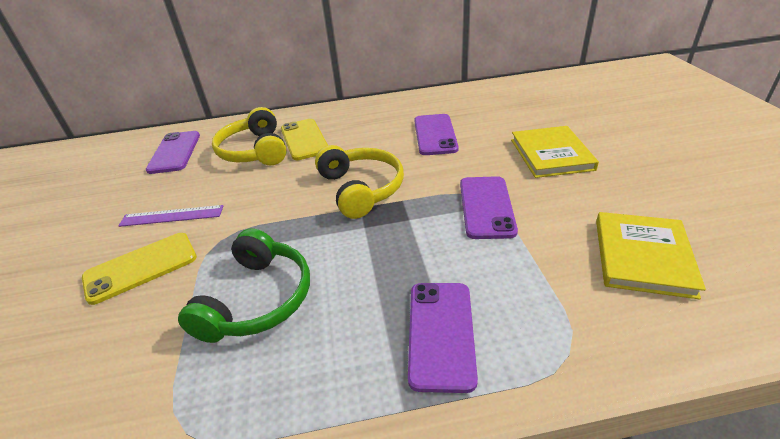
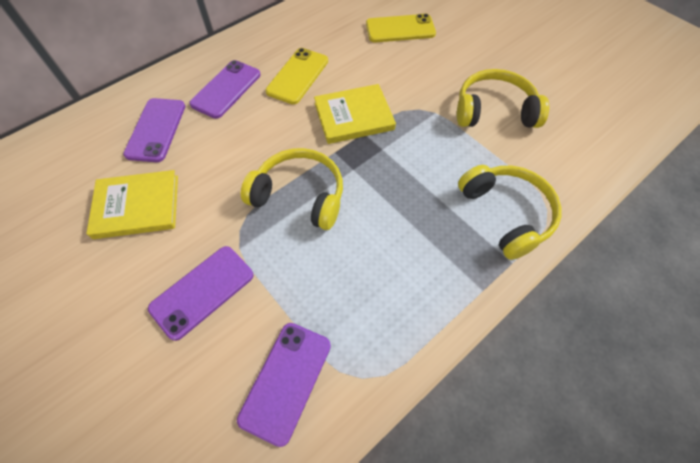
green headphones: 1 -> 0
purple ruler: 1 -> 0
yellow headphones: 2 -> 3

